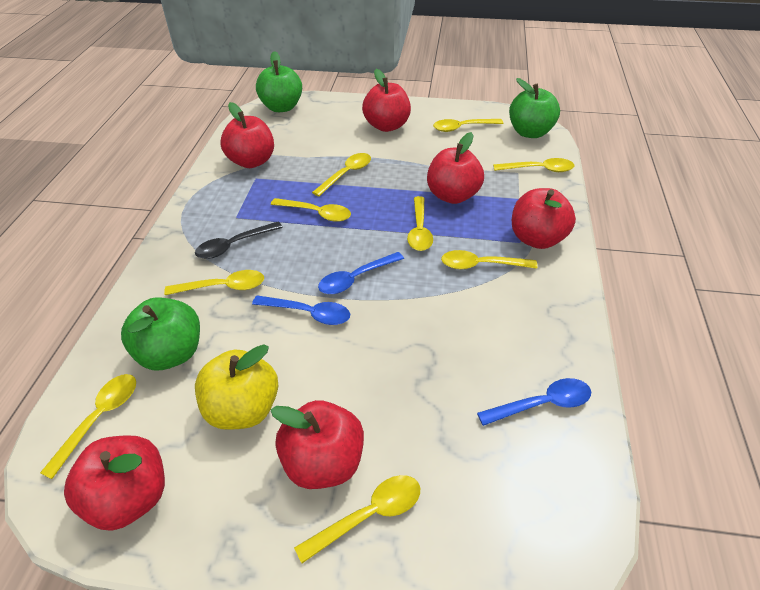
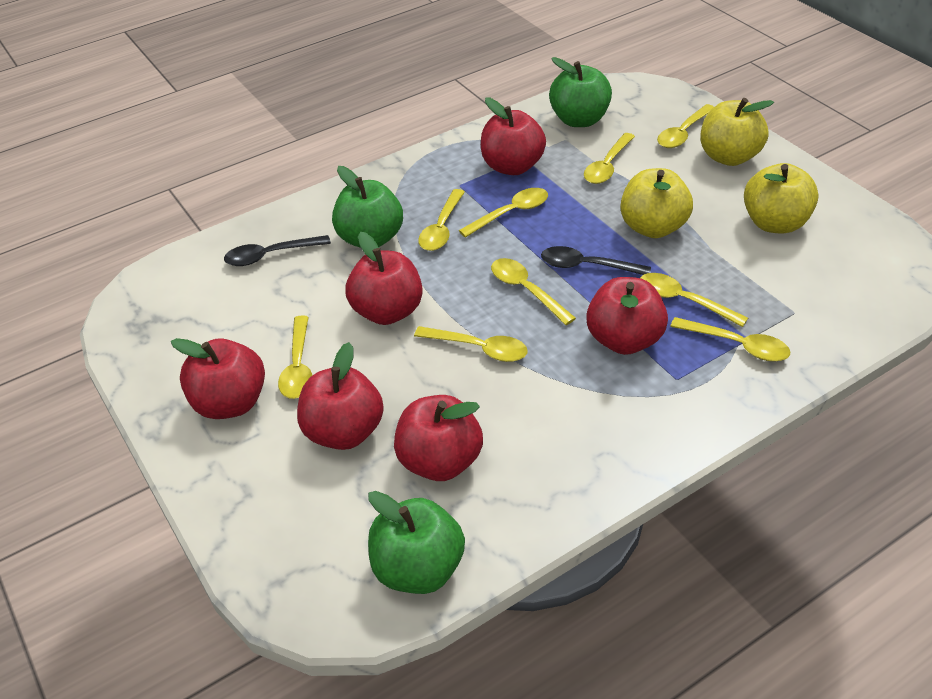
black spoon: 1 -> 2
blue spoon: 3 -> 0
yellow apple: 1 -> 3

